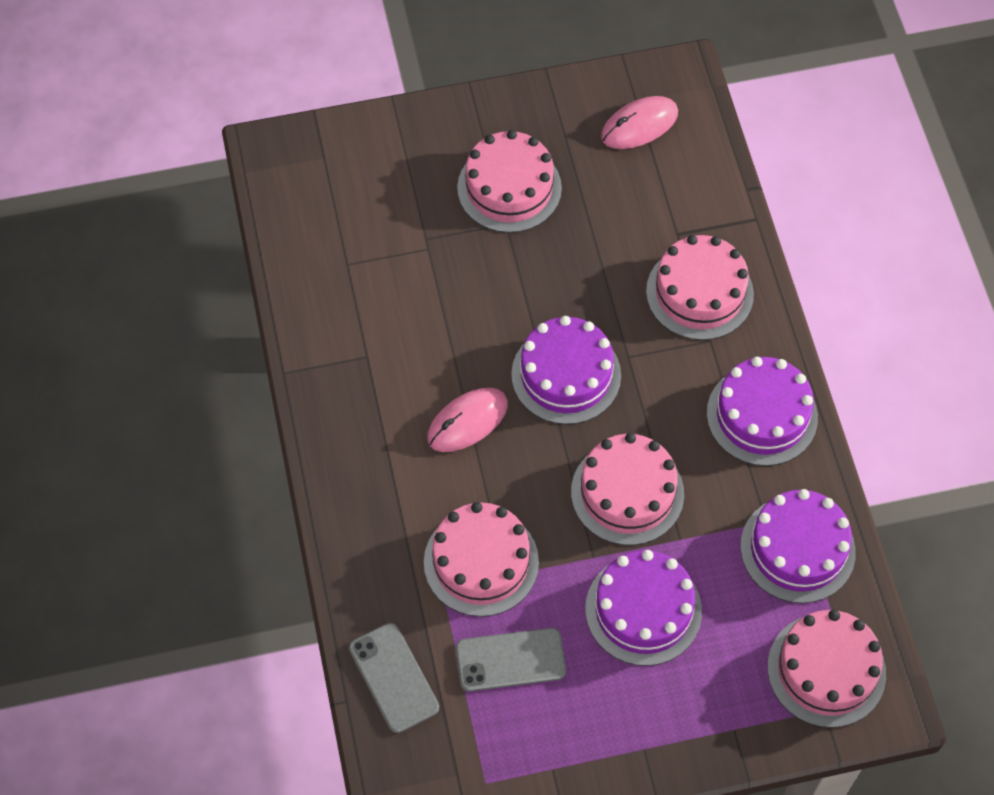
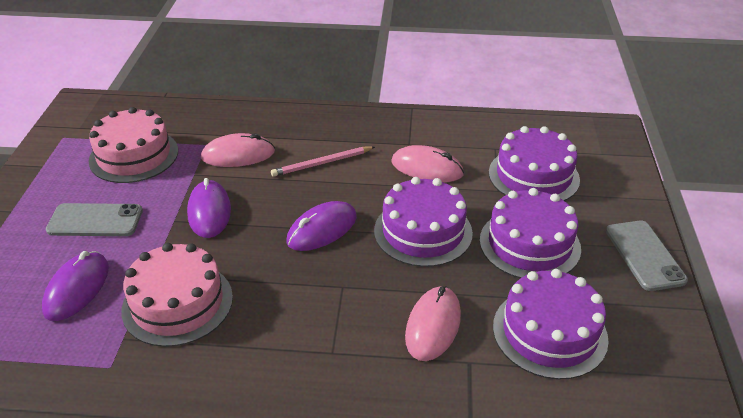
pink cake: 5 -> 2
pink mouse: 2 -> 3
pink pencil: 0 -> 1
purple mouse: 0 -> 3

